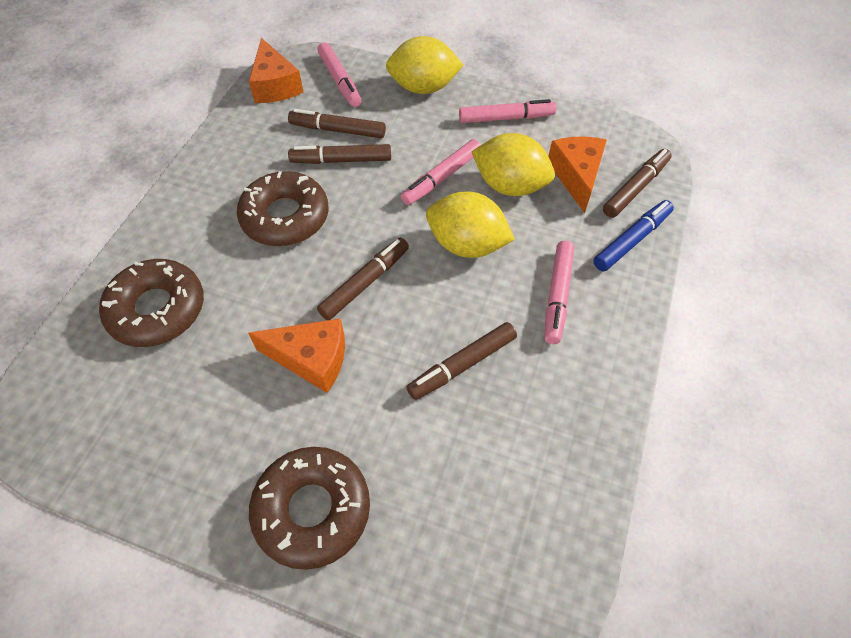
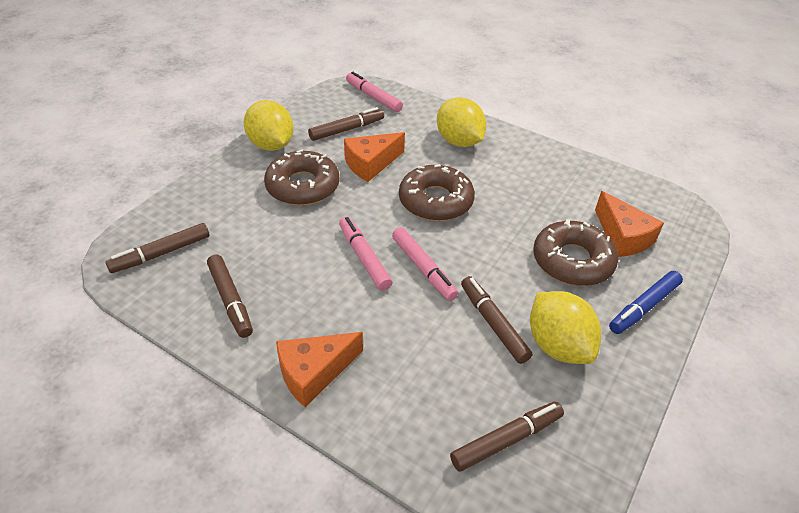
pink marker: 4 -> 3

